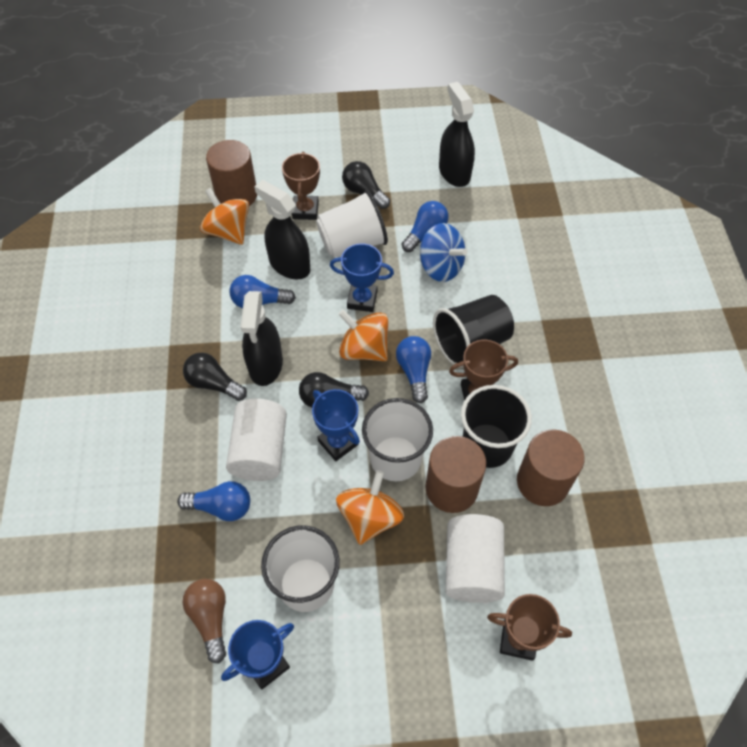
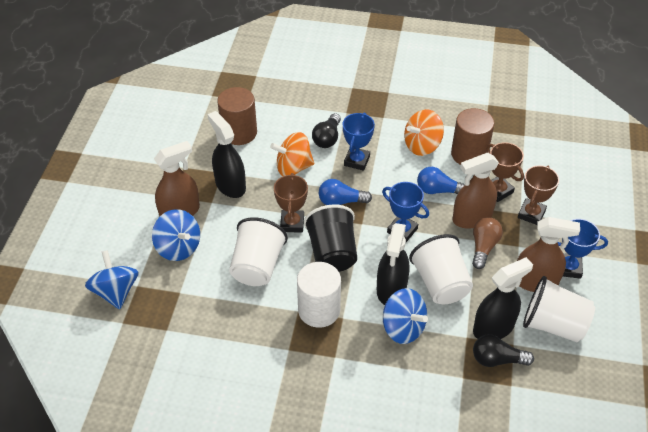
black cup: 2 -> 1
black light bulb: 3 -> 2
blue light bulb: 4 -> 2
blue spinning top: 1 -> 3
brown cylinder: 3 -> 2
brown spray bottle: 0 -> 3
orange spinning top: 3 -> 2
white cylinder: 2 -> 1

